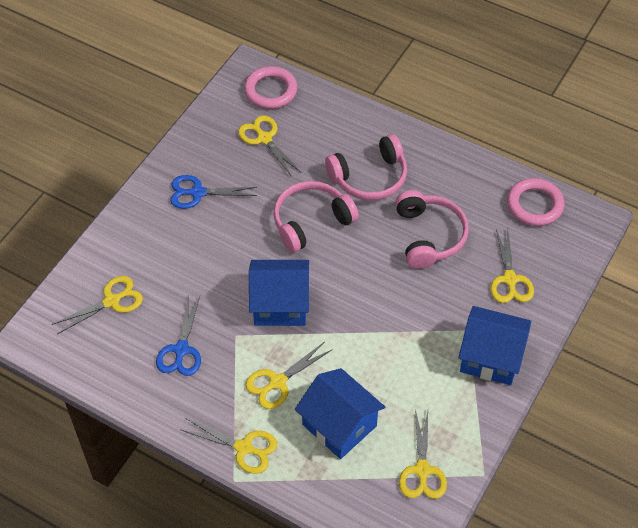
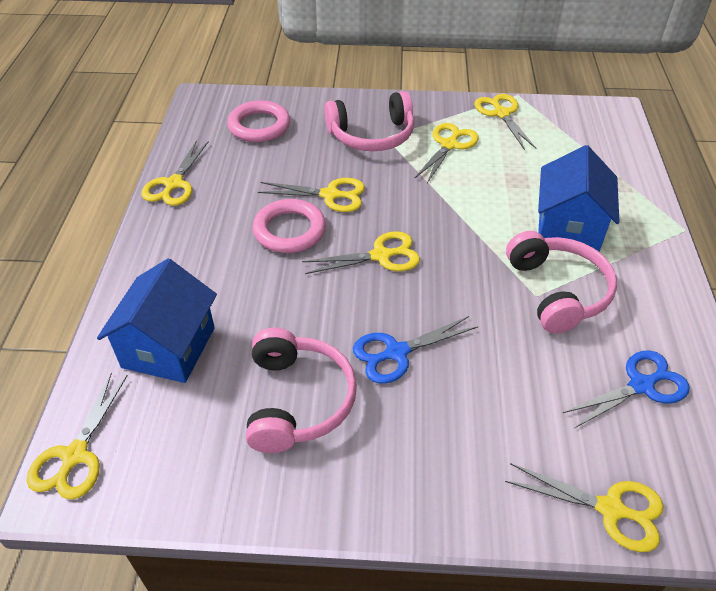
blue house: 3 -> 2
yellow scissors: 6 -> 7

